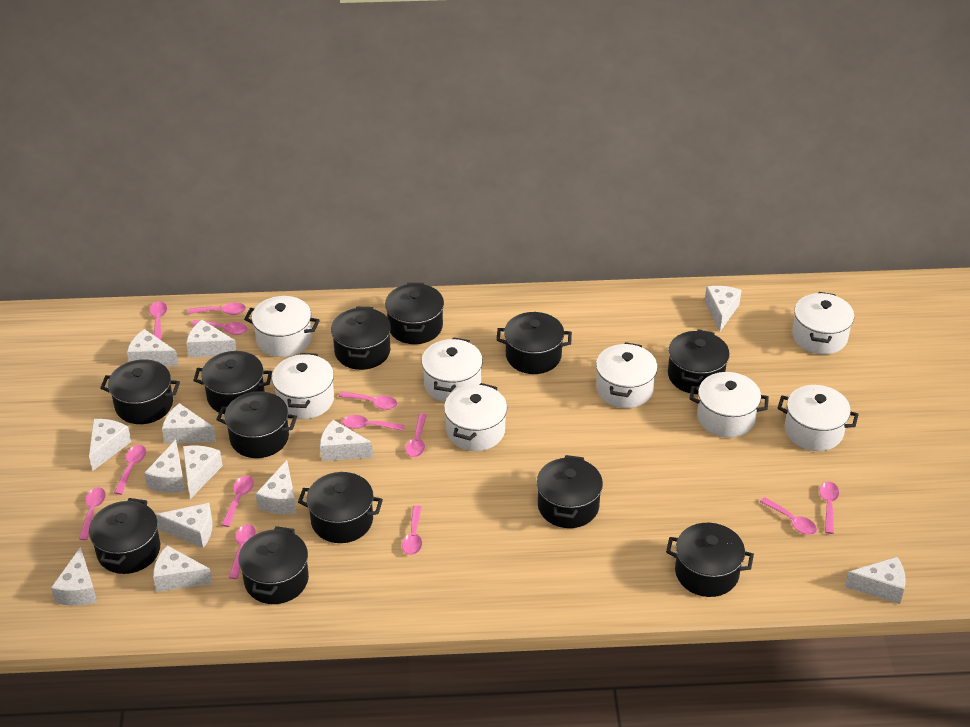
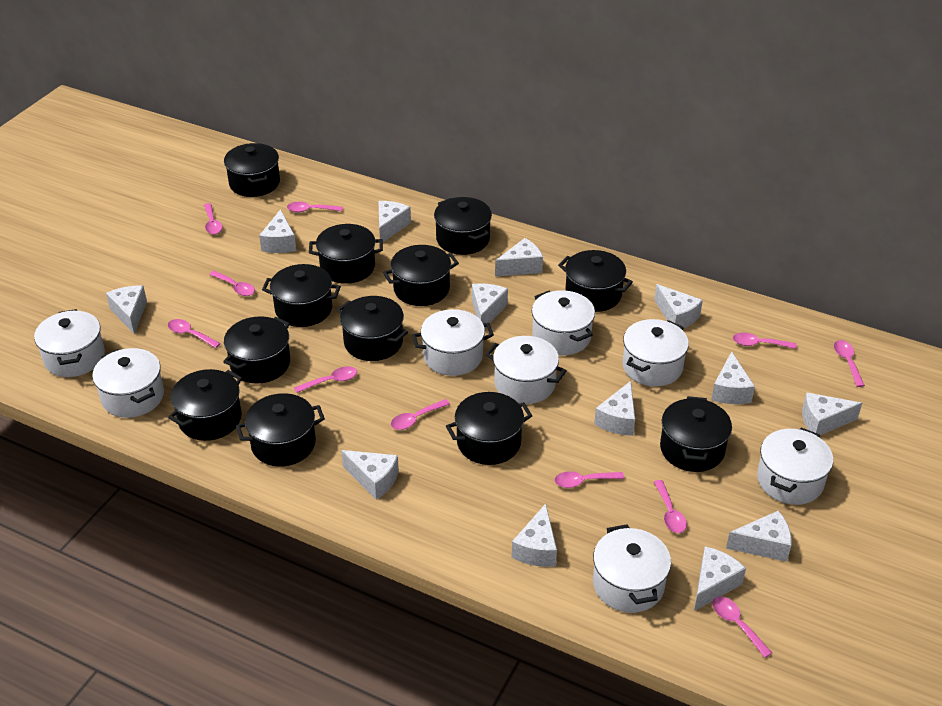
pink spoon: 13 -> 11

